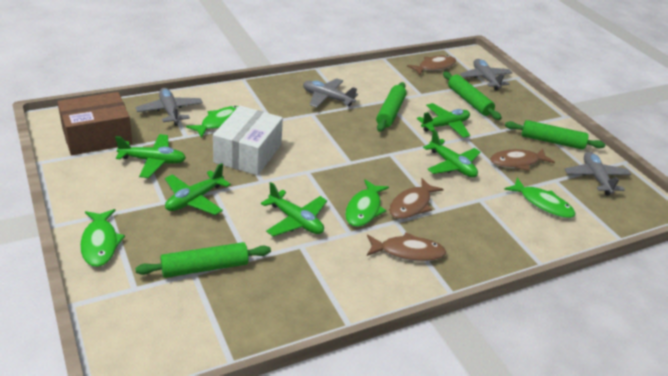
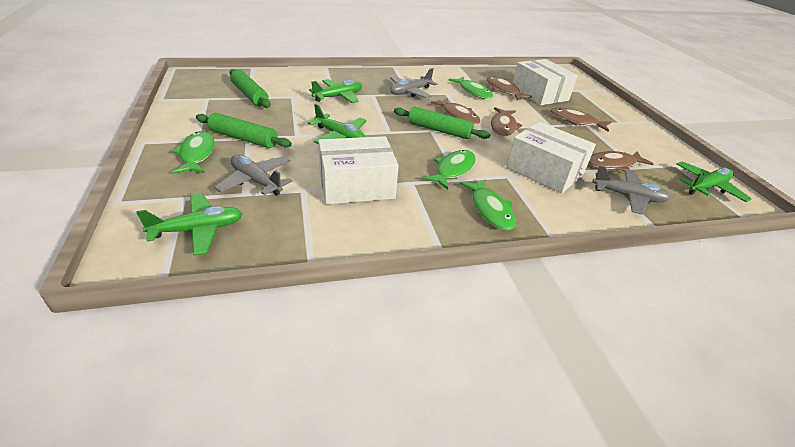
brown box: 1 -> 0
brown fish: 4 -> 5
green plane: 5 -> 4
green rolling pin: 4 -> 3
grey plane: 4 -> 3
white box: 1 -> 3

